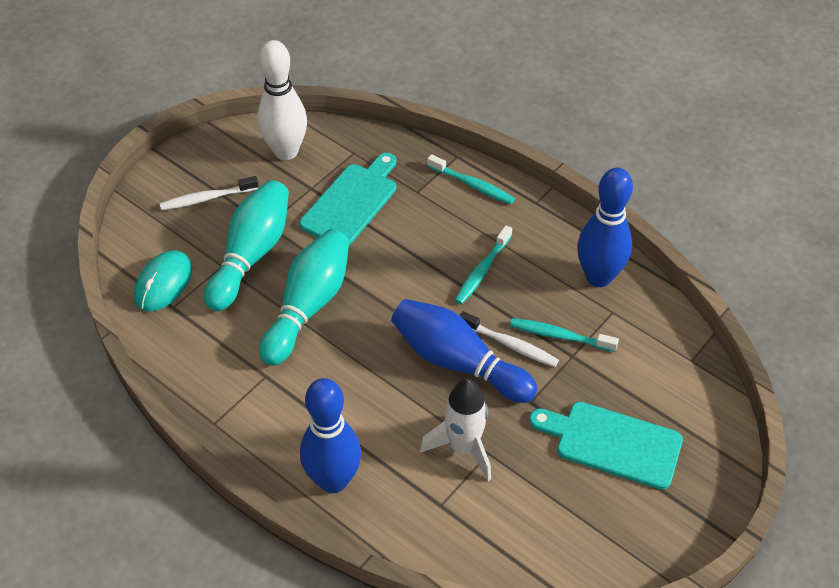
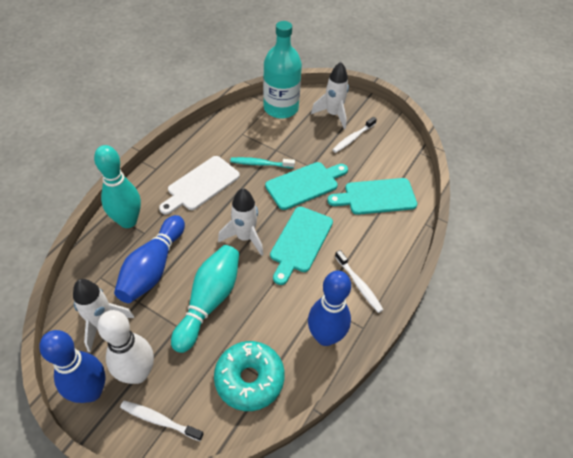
turquoise bottle: 0 -> 1
turquoise cutting board: 2 -> 3
turquoise donut: 0 -> 1
turquoise mouse: 1 -> 0
turquoise toothbrush: 3 -> 1
white cutting board: 0 -> 1
white rocket: 1 -> 3
white toothbrush: 2 -> 3

